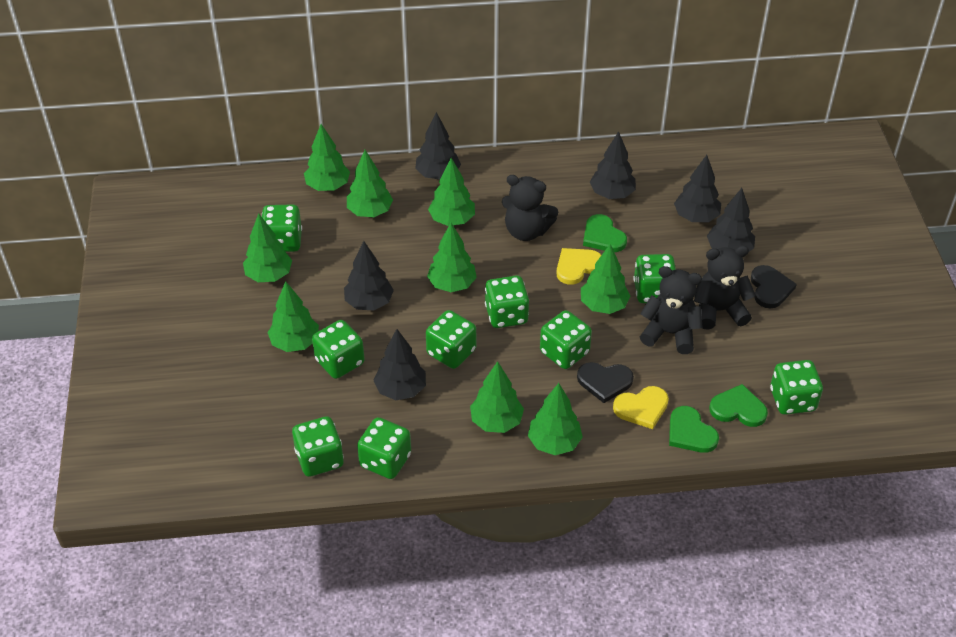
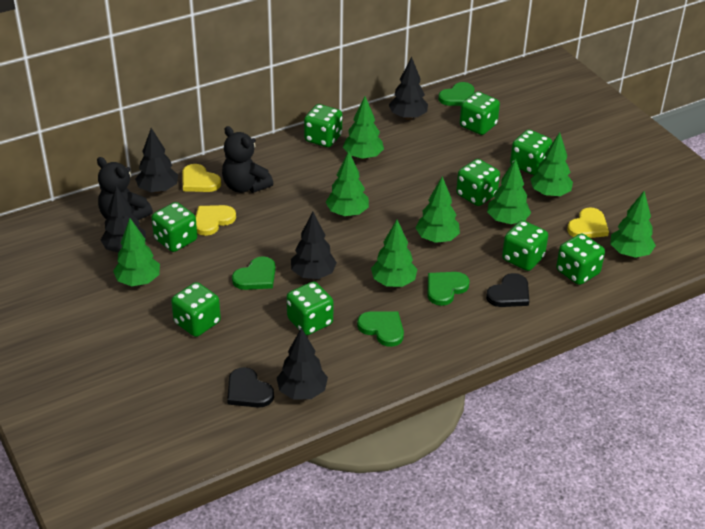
black teddy bear: 3 -> 2
black tree: 6 -> 5
green heart: 3 -> 4
green tree: 9 -> 8
yellow heart: 2 -> 3

